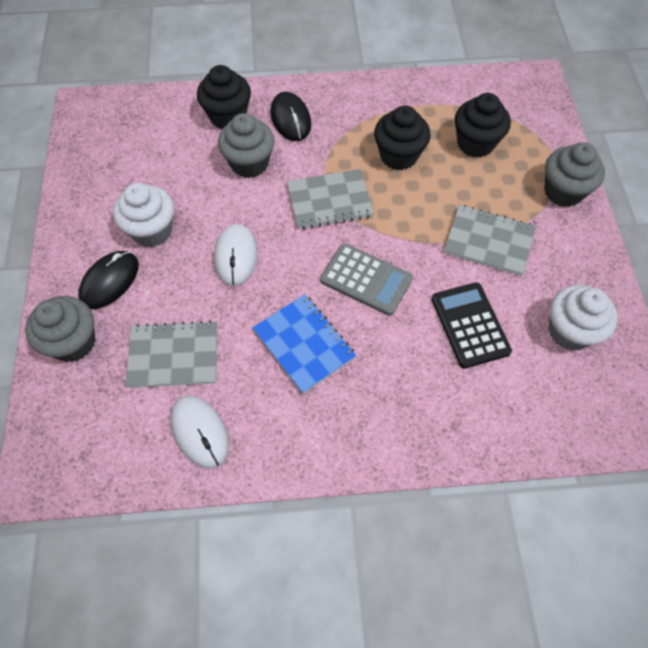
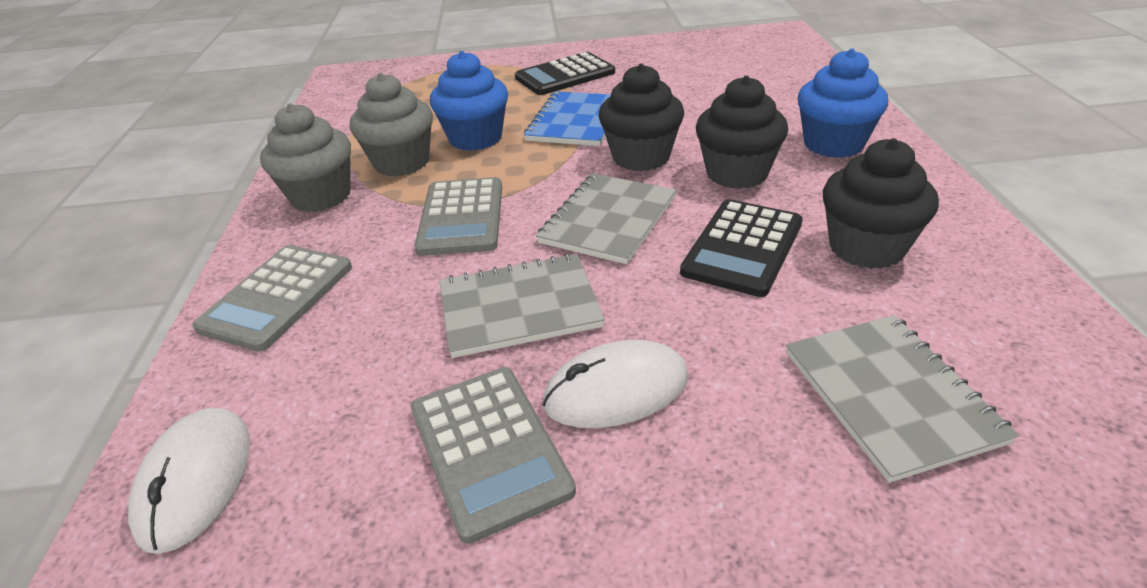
black calculator: 1 -> 2
black mouse: 2 -> 0
blue cupcake: 0 -> 2
grey calculator: 1 -> 3
grey cupcake: 3 -> 2
white cupcake: 2 -> 0

